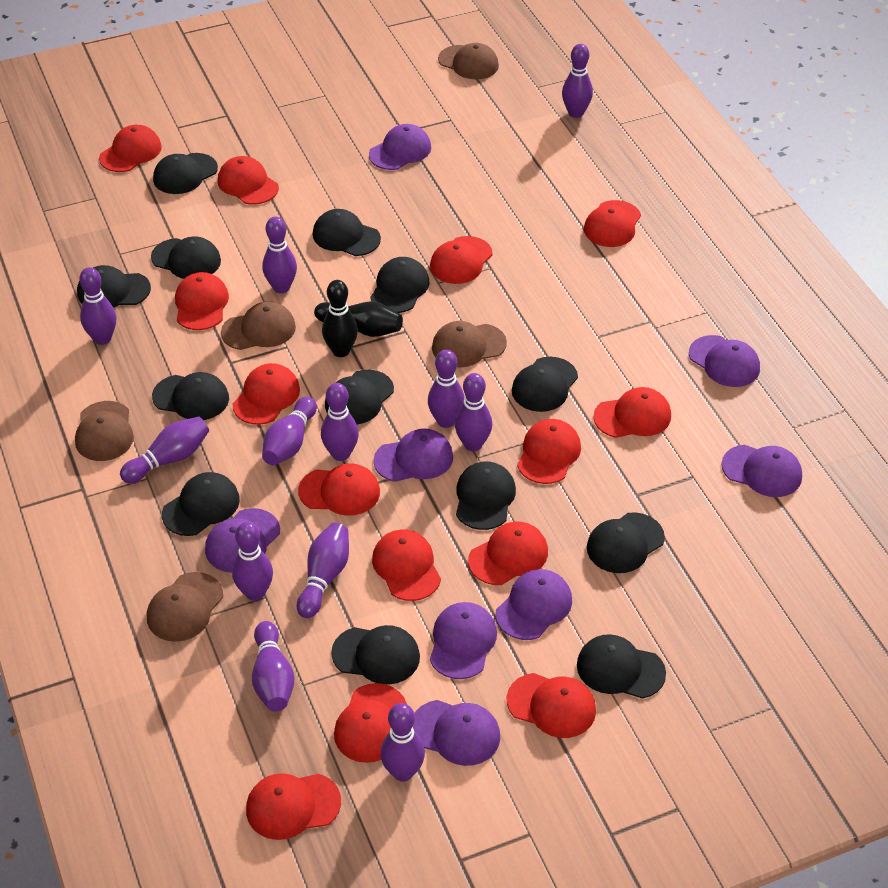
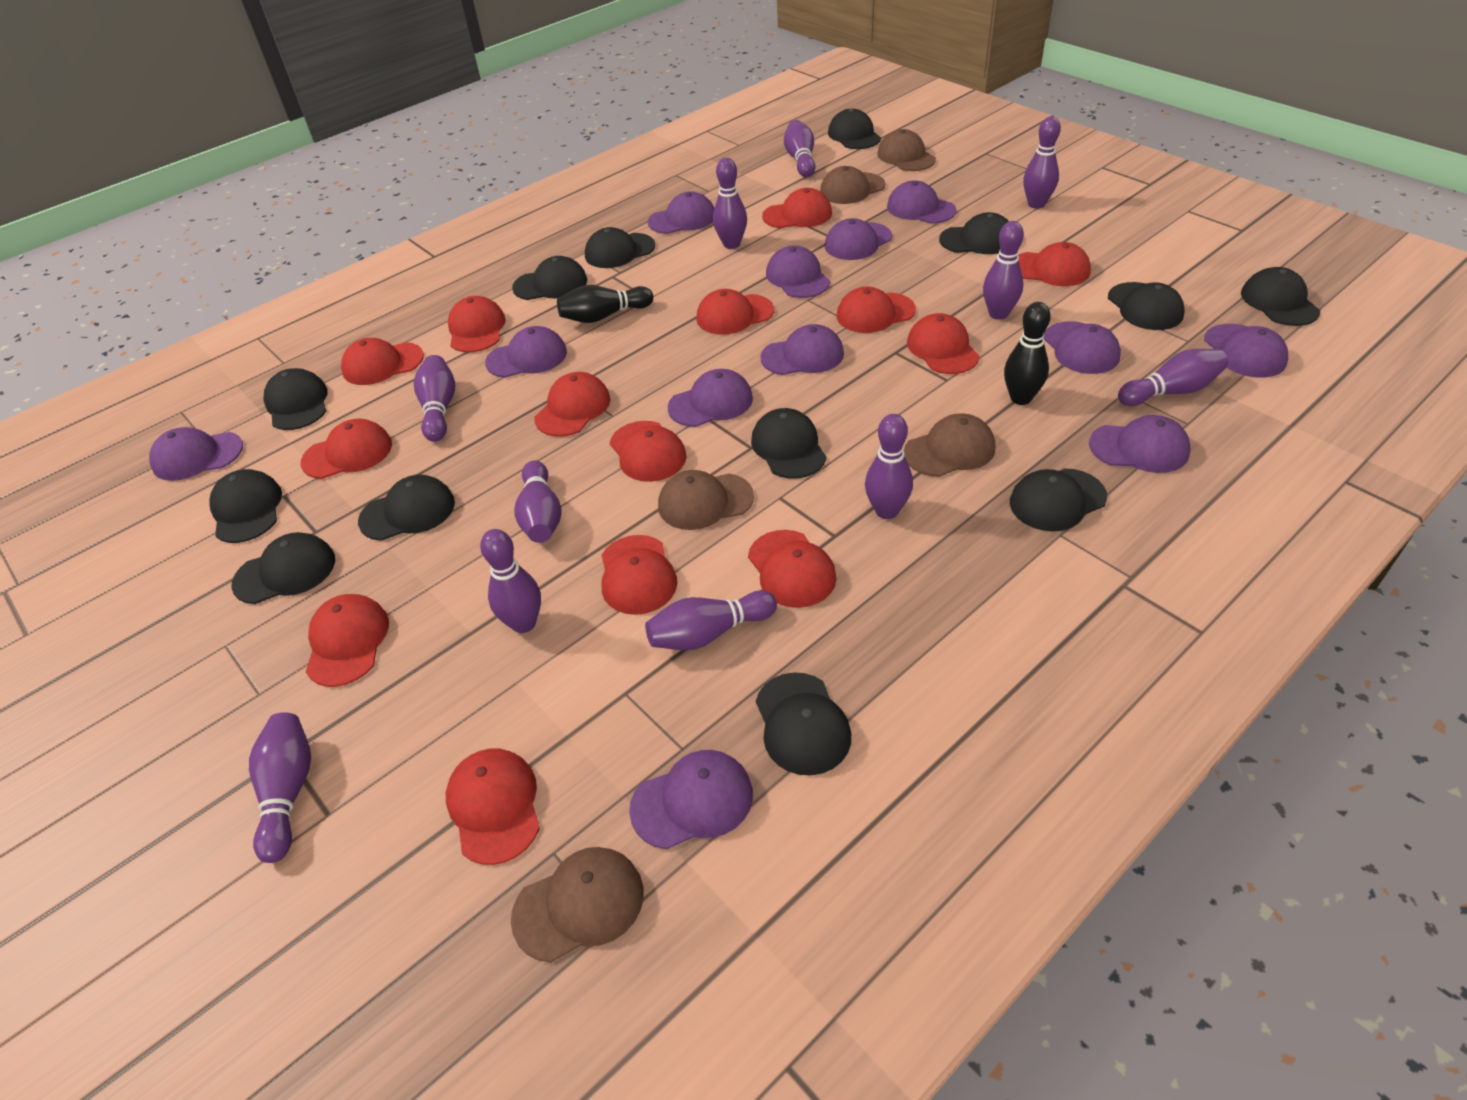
purple bowling pin: 12 -> 11
purple cap: 8 -> 12

